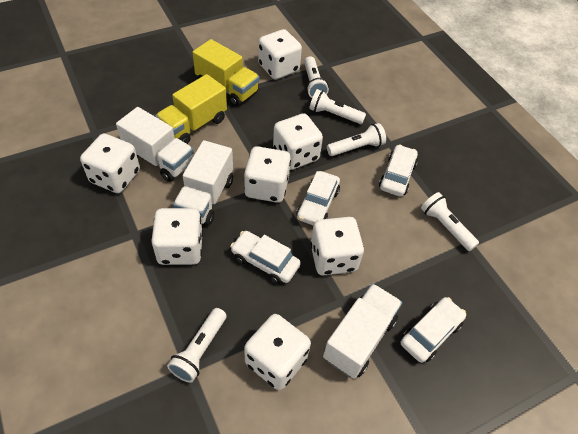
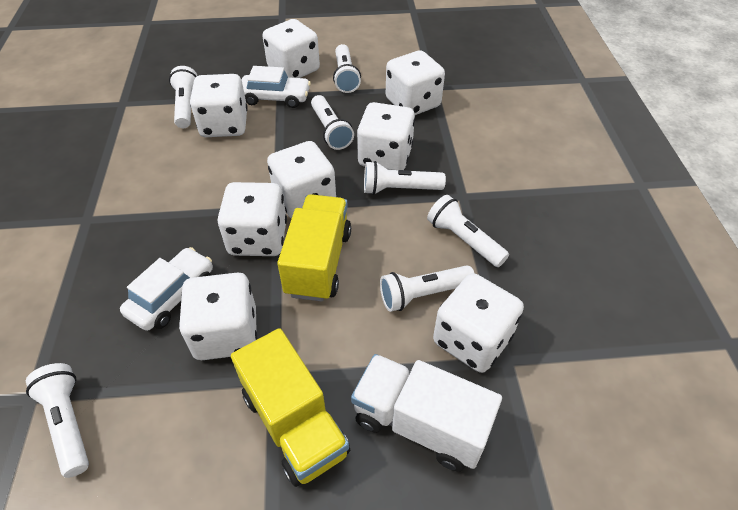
white car: 4 -> 2
white dice: 7 -> 8
white flashlight: 5 -> 7
white truck: 3 -> 1

